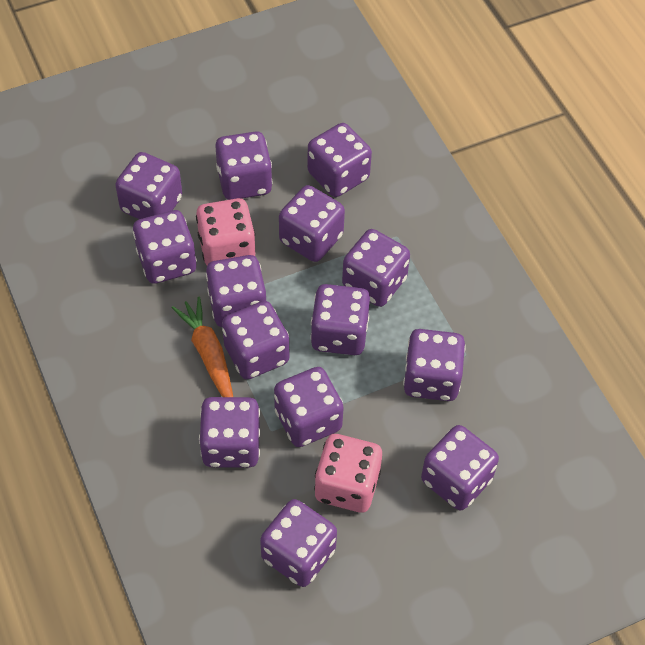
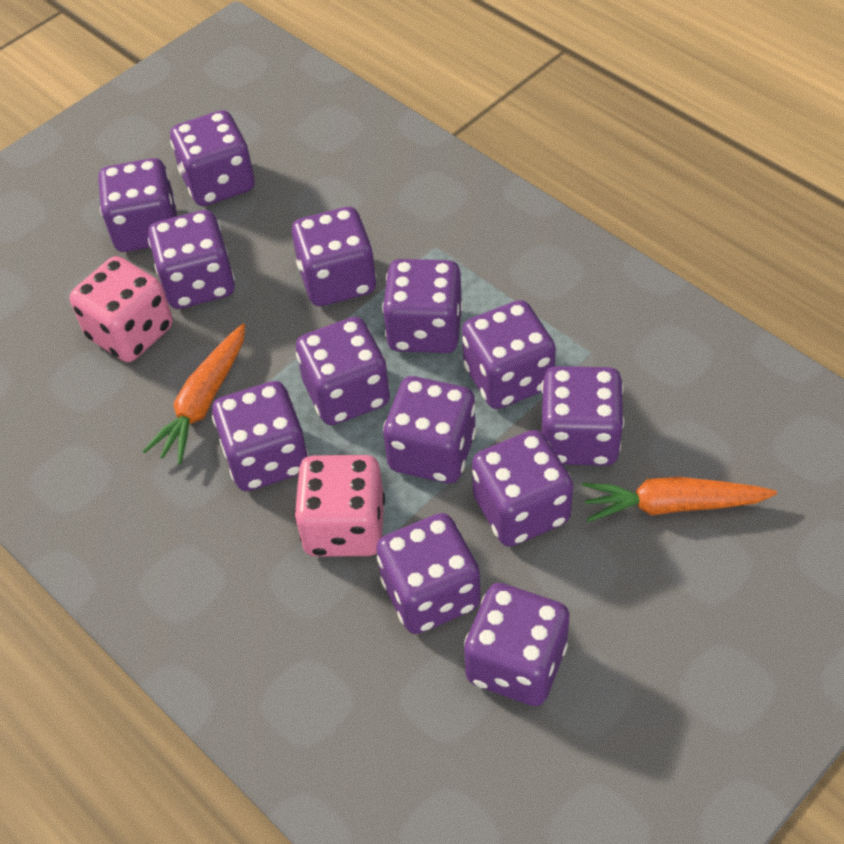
orange carrot: 1 -> 2
purple dice: 14 -> 13

